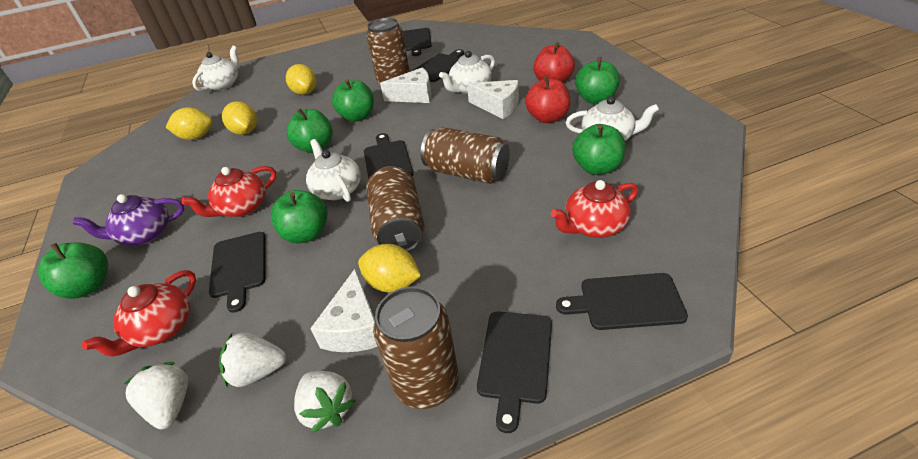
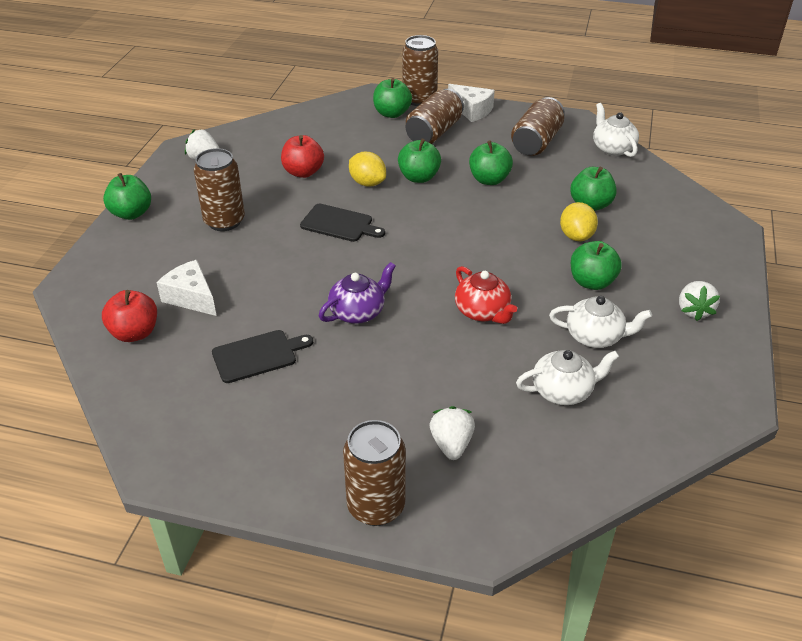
black cutting board: 6 -> 2
brown can: 4 -> 5
red teapot: 3 -> 1
white cheese: 3 -> 2
white teapot: 4 -> 3
yellow lemon: 4 -> 2

